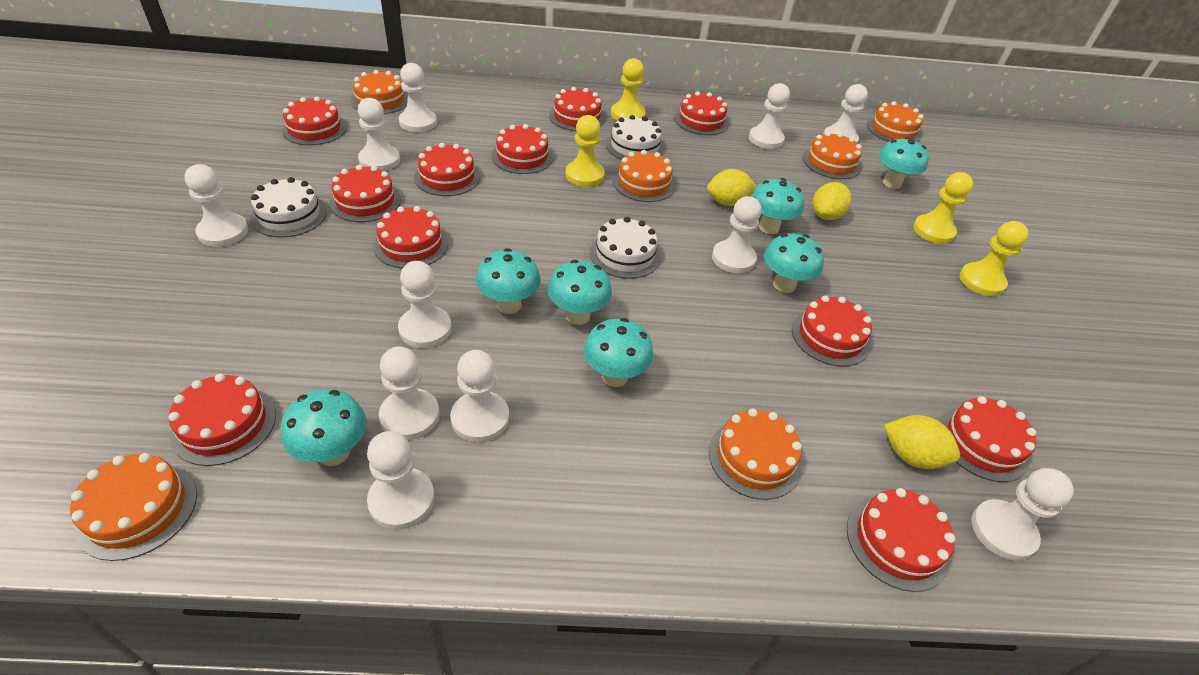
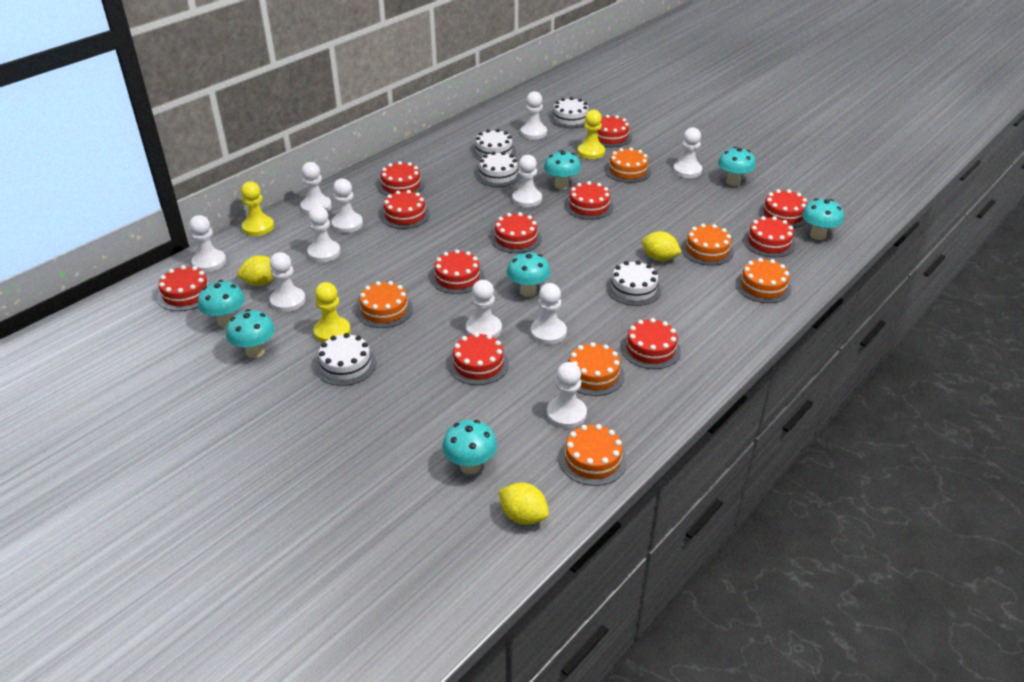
white cake: 3 -> 5
yellow pawn: 4 -> 3

